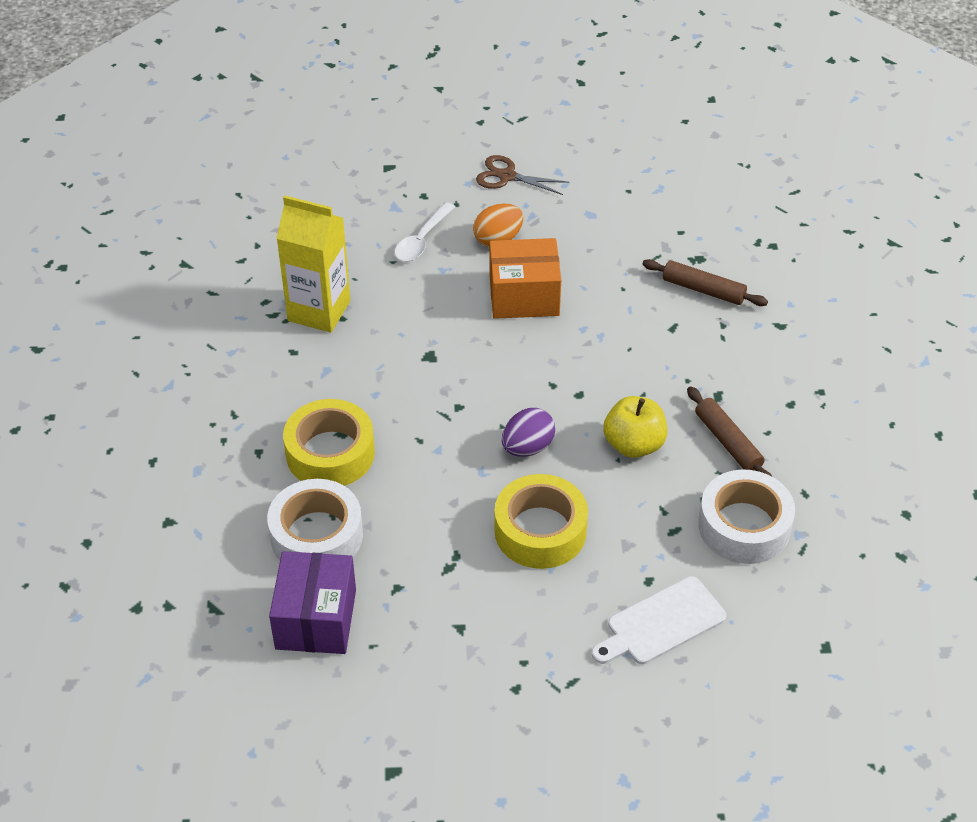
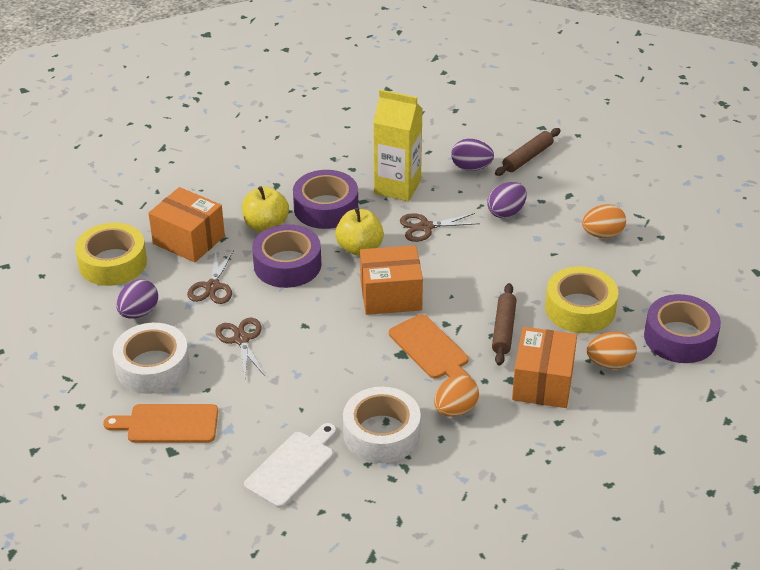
brown scissors: 1 -> 3
orange box: 1 -> 3
orange cutting board: 0 -> 2
orange egg: 1 -> 3
purple box: 1 -> 0
purple egg: 1 -> 3
purple tape: 0 -> 3
white spoon: 1 -> 0
yellow apple: 1 -> 2

